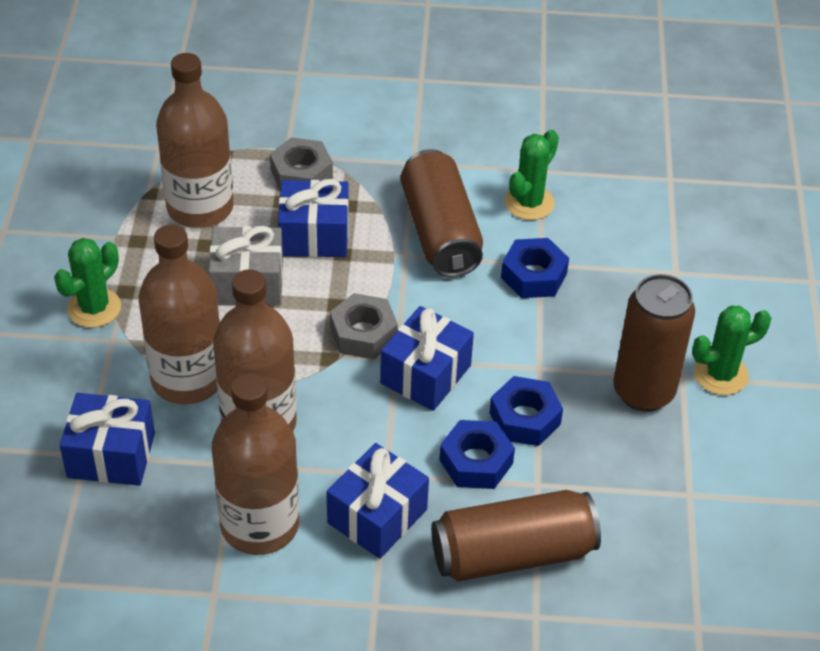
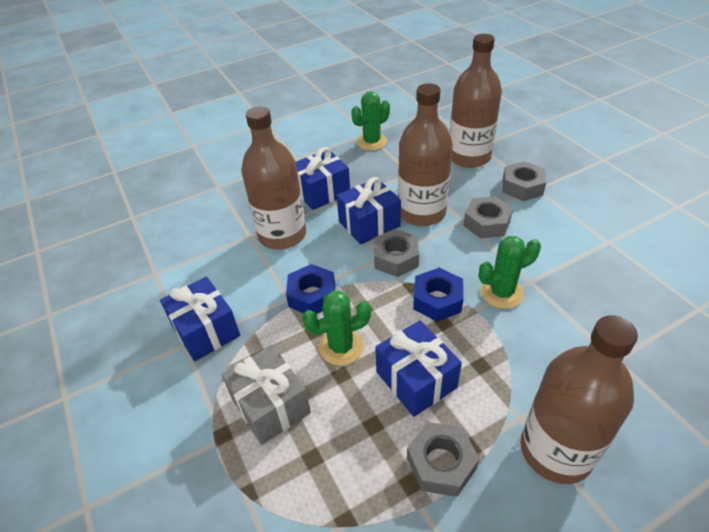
blue nut: 3 -> 2
brown can: 3 -> 0
grey nut: 2 -> 4

